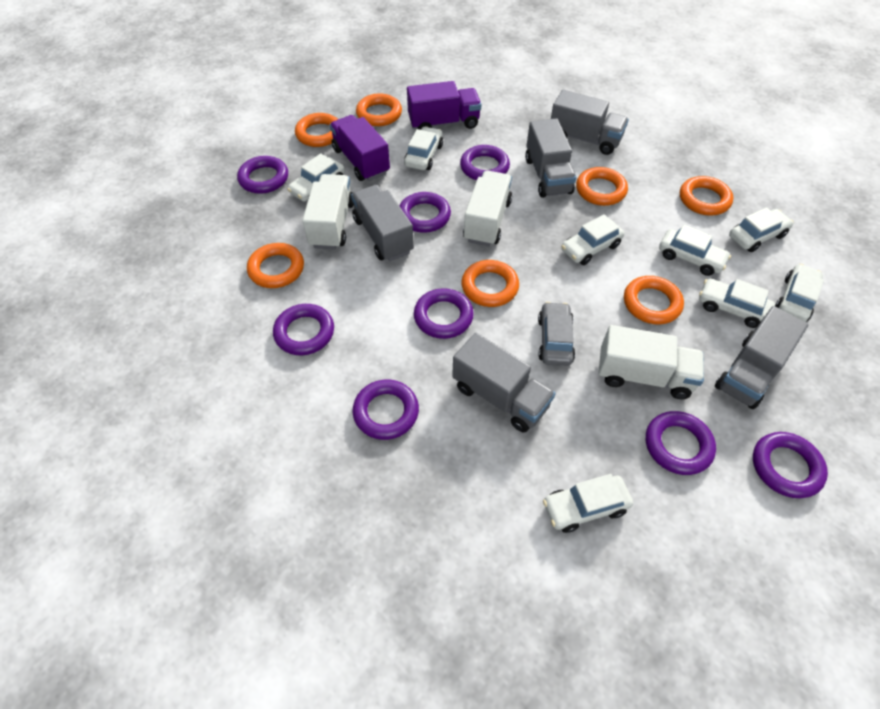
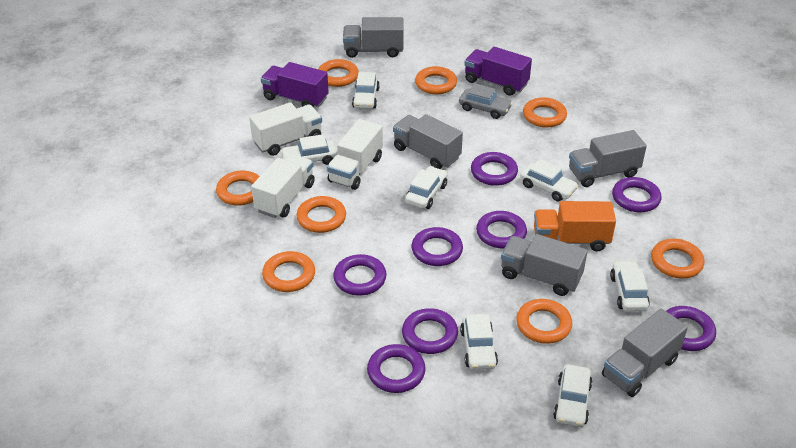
orange ring: 7 -> 8
orange truck: 0 -> 1
white car: 8 -> 7

